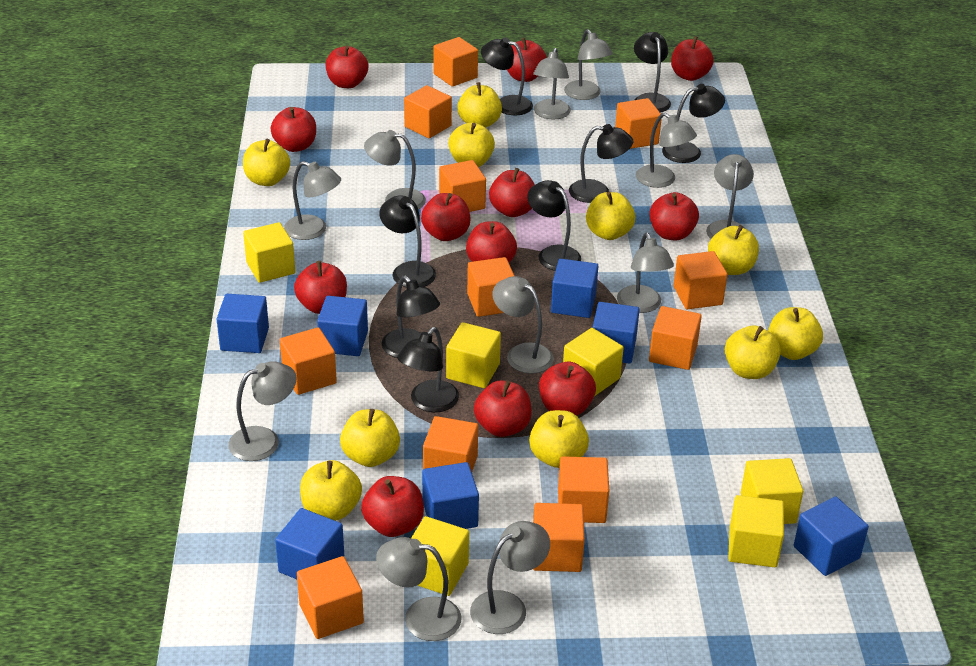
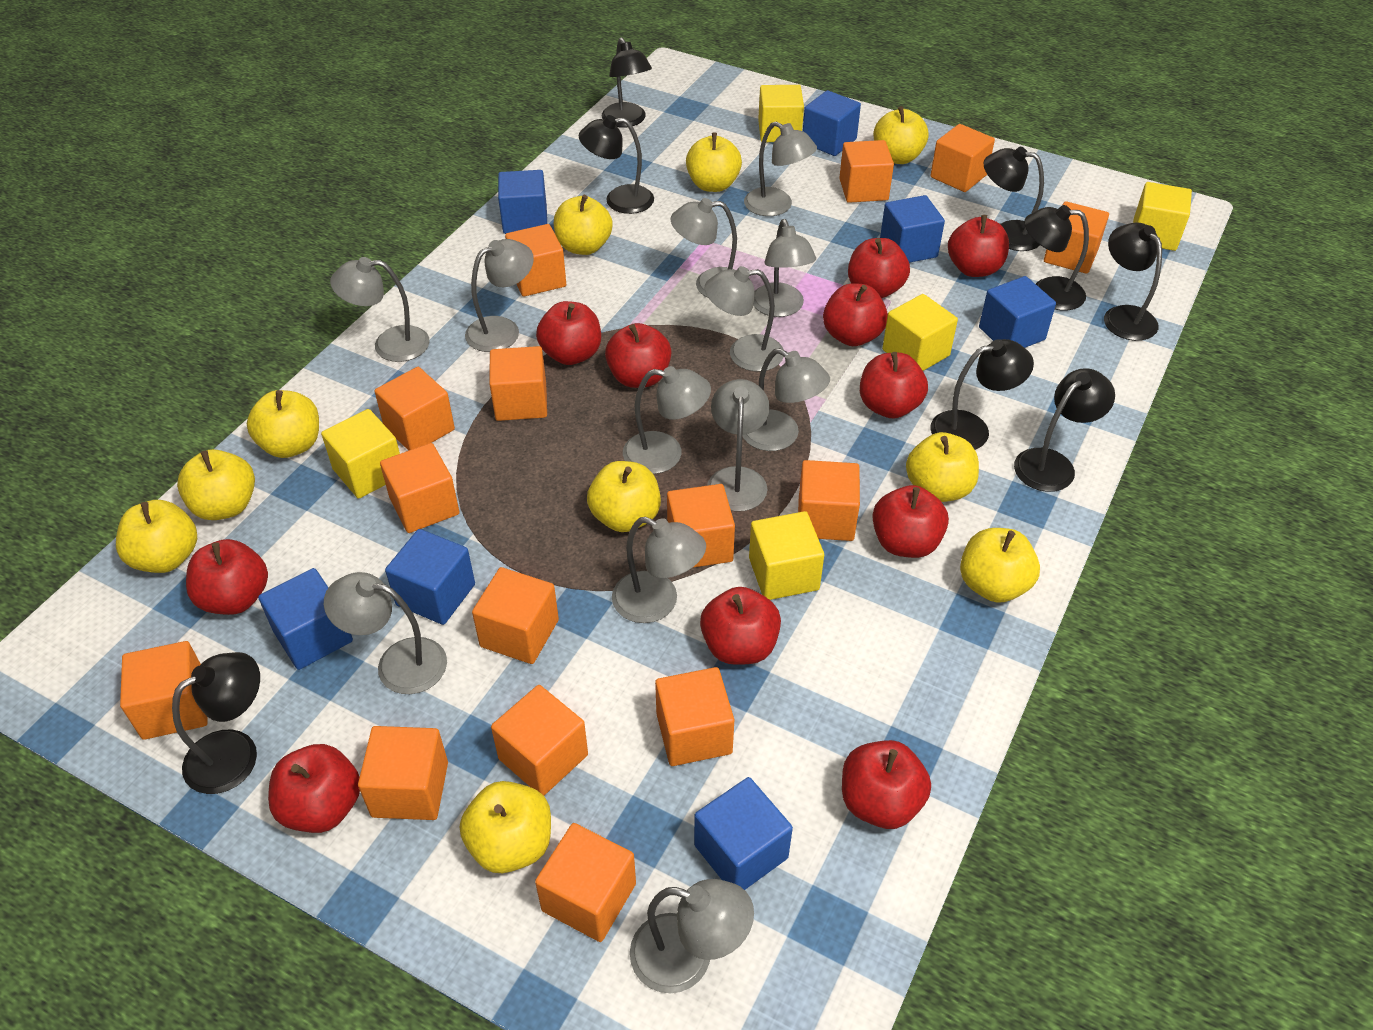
grey lamp: 11 -> 12
orange cube: 12 -> 15
red apple: 12 -> 11
yellow cube: 6 -> 5

